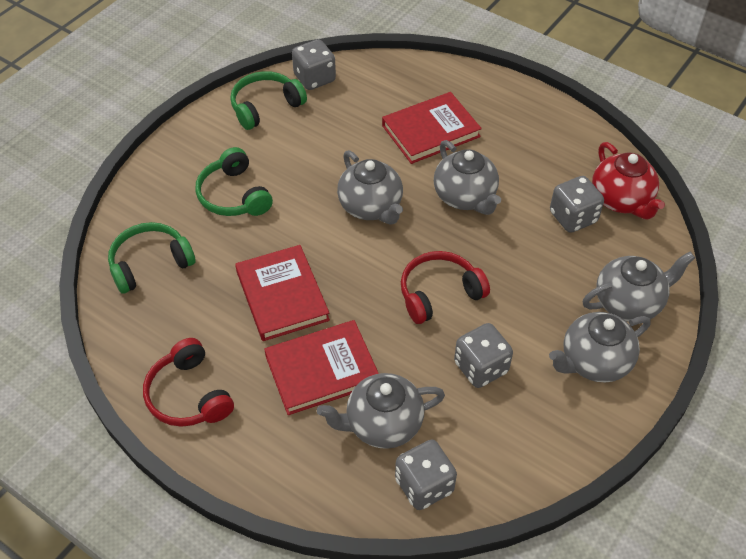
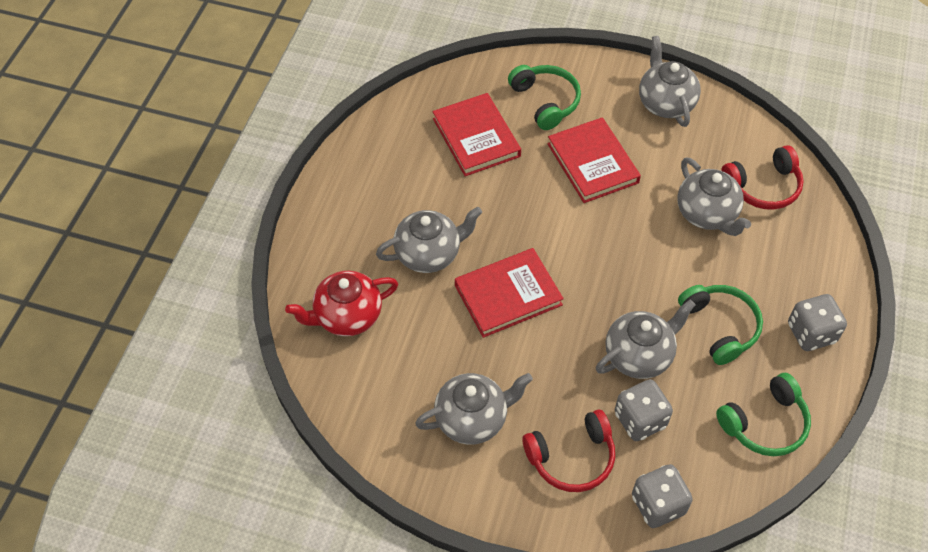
grey dice: 4 -> 3

